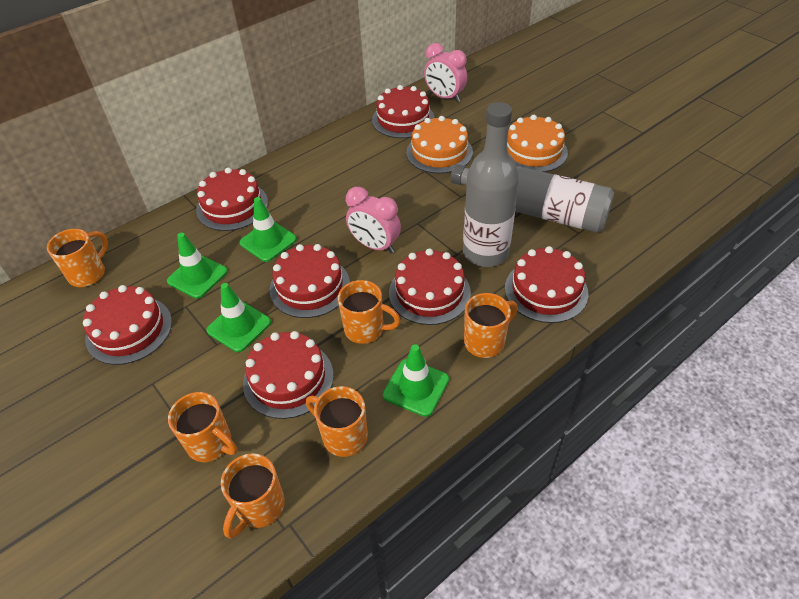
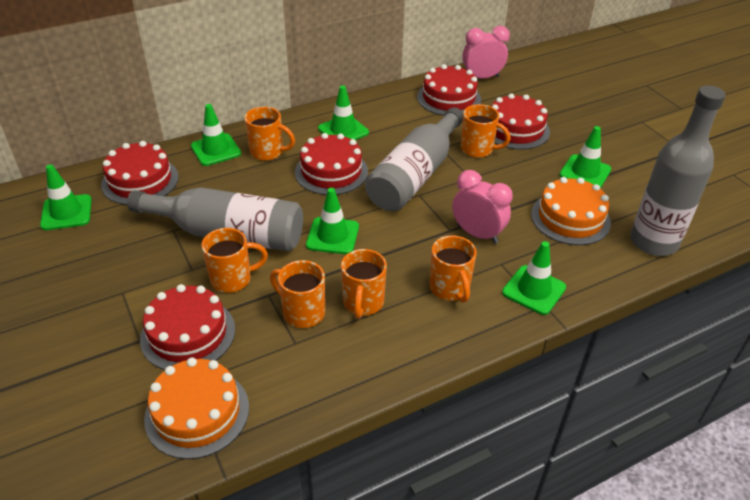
green traffic cone: 4 -> 6
grey bottle: 2 -> 3
red cake: 7 -> 5

